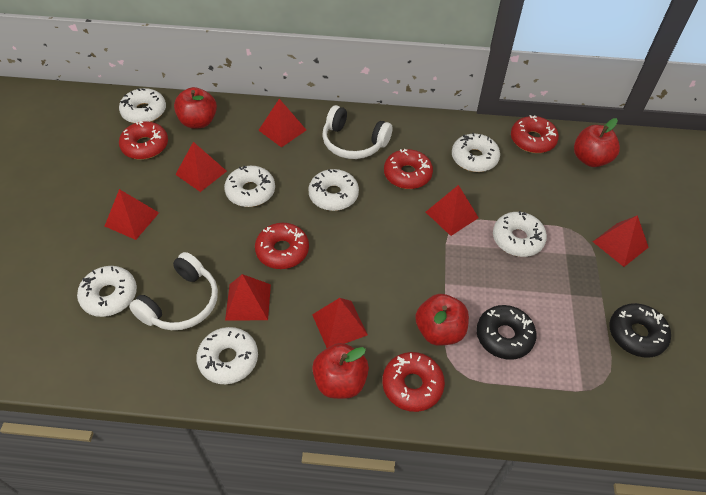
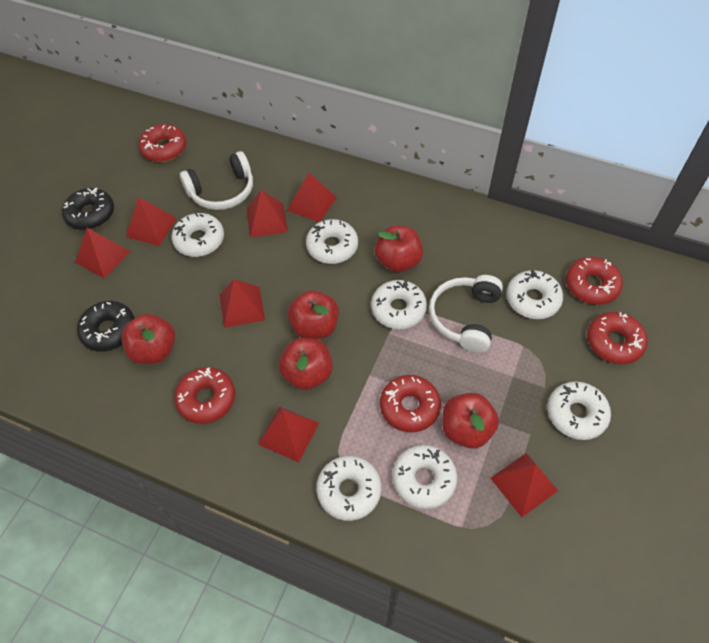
red apple: 4 -> 5

